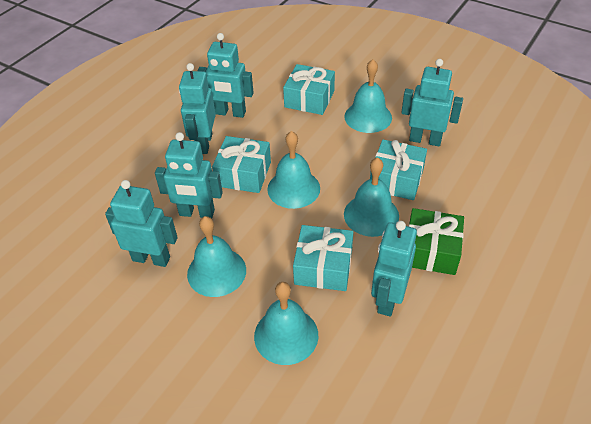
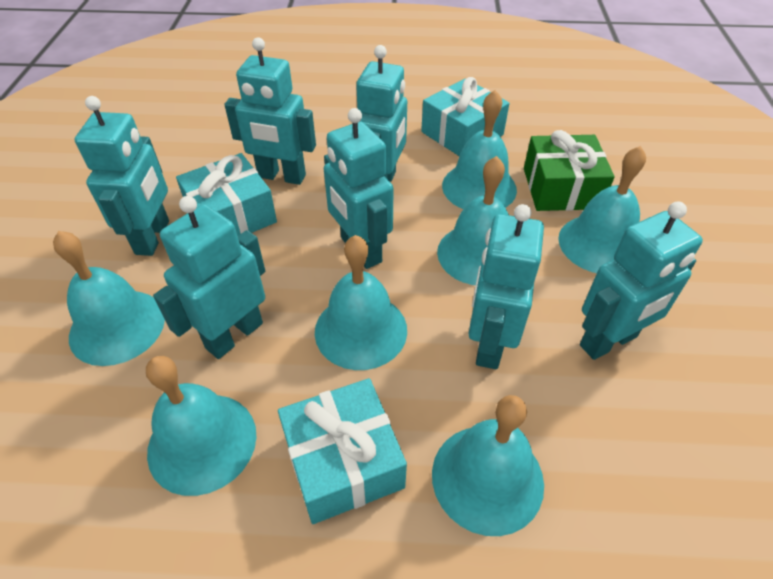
turquoise bell: 5 -> 7
turquoise gift: 4 -> 3
turquoise robot: 6 -> 7

